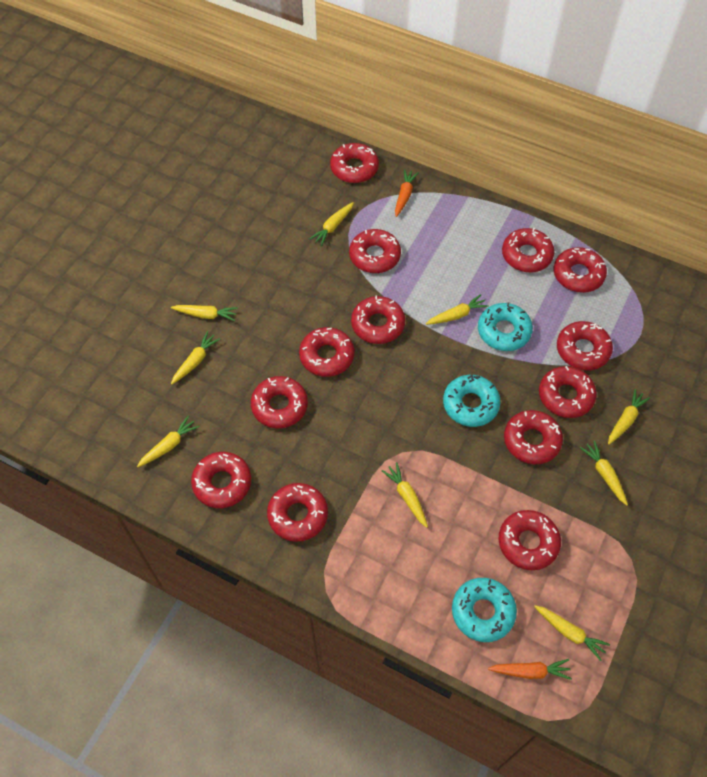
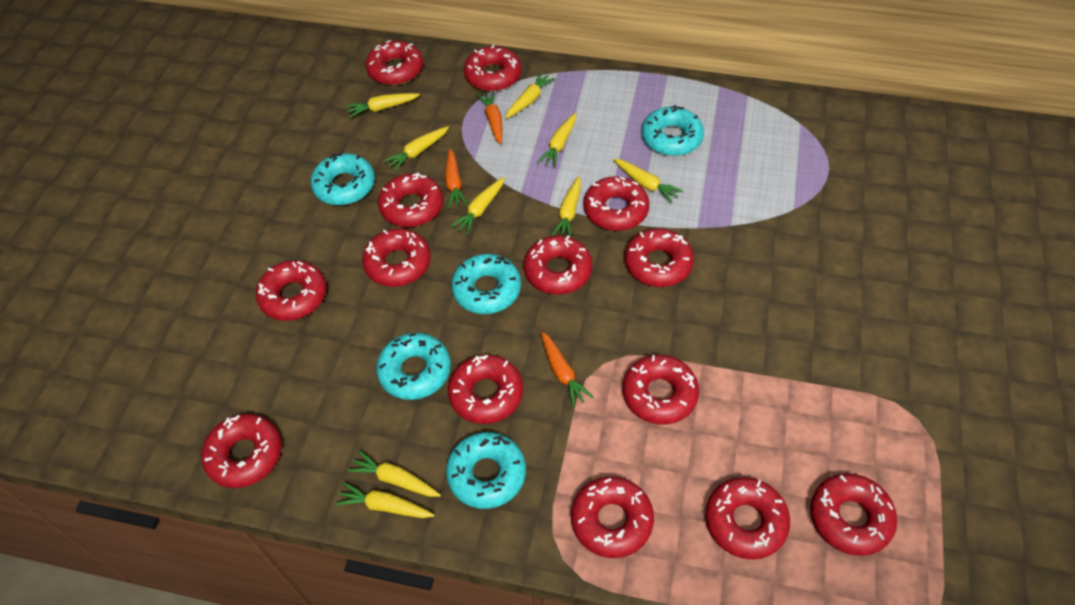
orange carrot: 2 -> 3
red donut: 13 -> 14
turquoise donut: 3 -> 5

